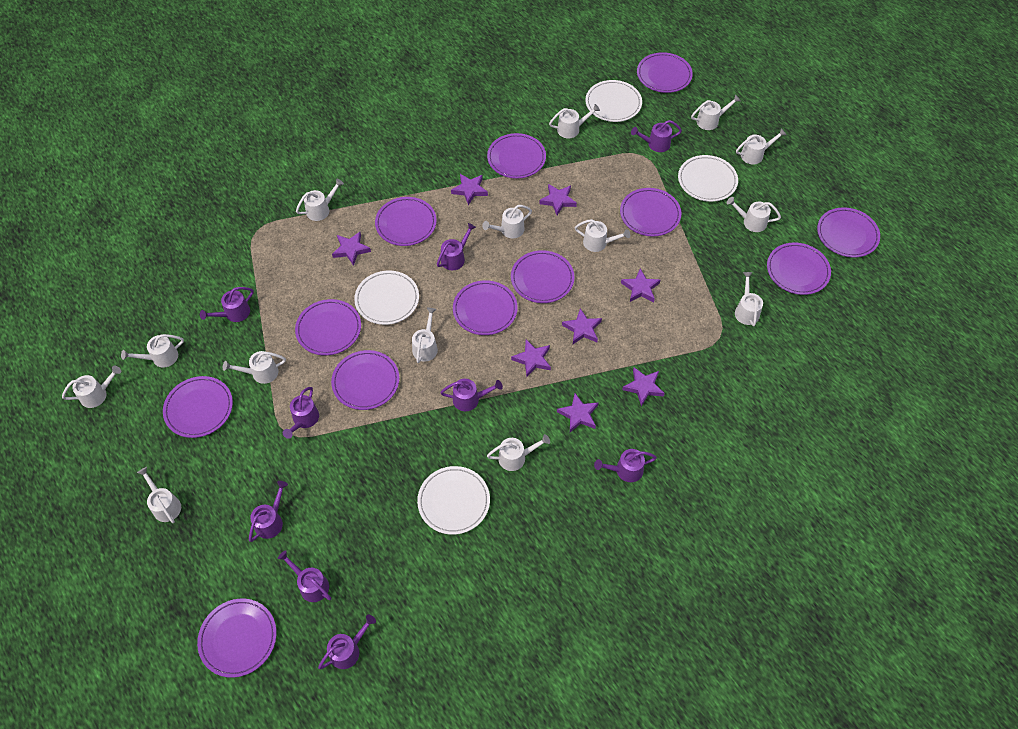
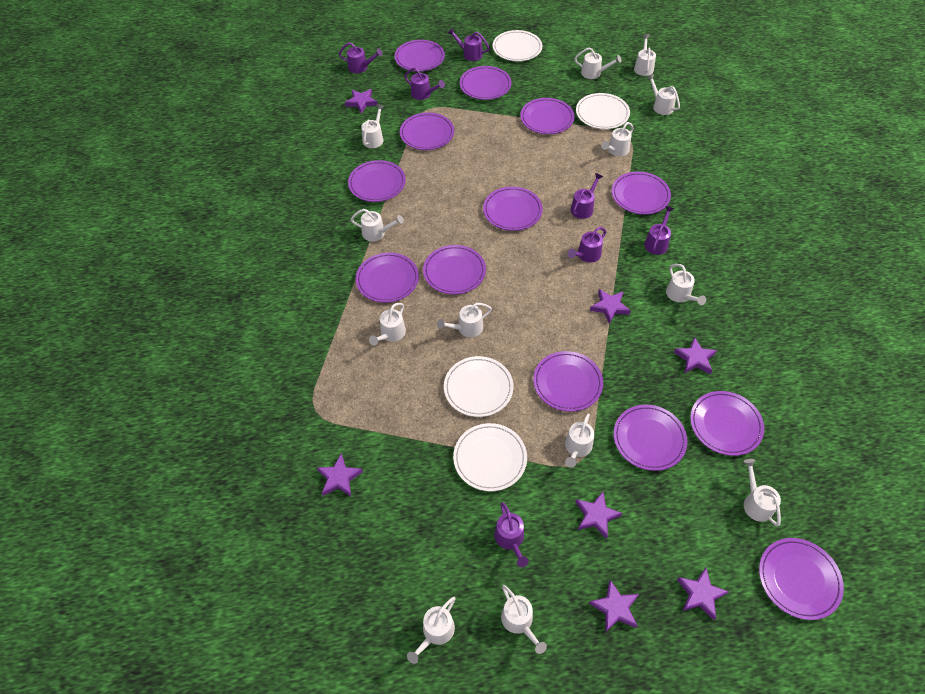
purple plate: 12 -> 13
purple star: 8 -> 7
purple watering can: 9 -> 7
white watering can: 14 -> 13

